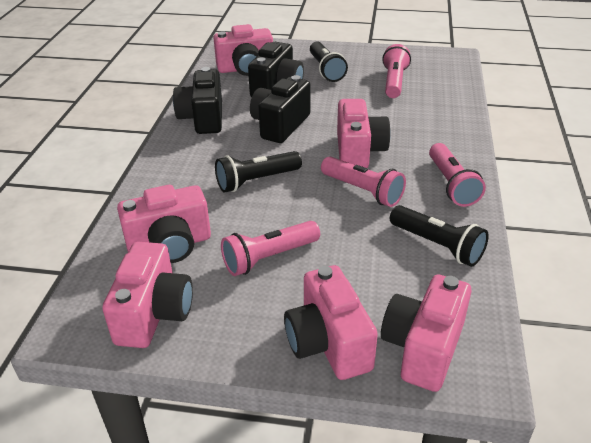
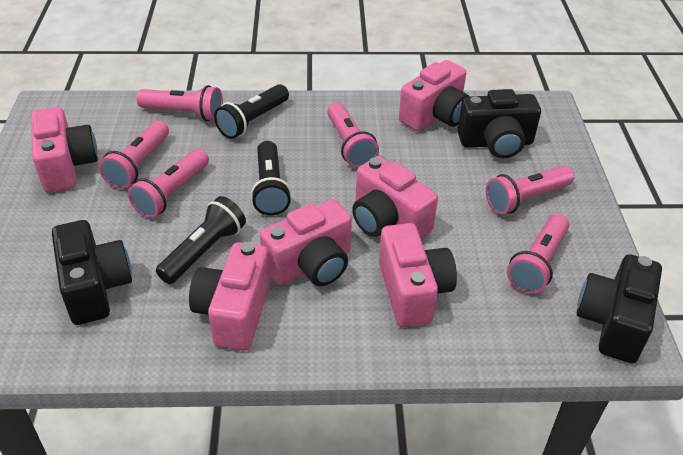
pink flashlight: 4 -> 6

